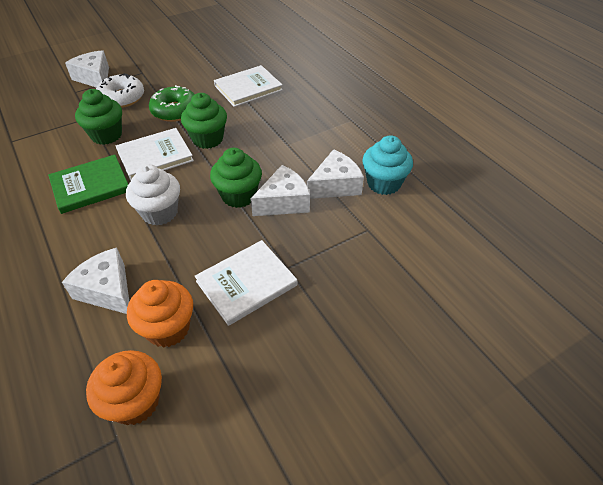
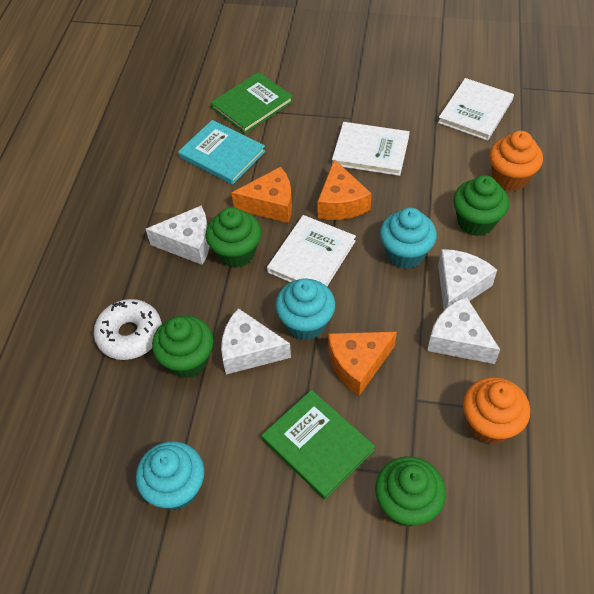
green book: 1 -> 2
green cupcake: 3 -> 4
green donut: 1 -> 0
orange cheese: 0 -> 3
turquoise book: 0 -> 1
turquoise cupcake: 1 -> 3
white cupcake: 1 -> 0

